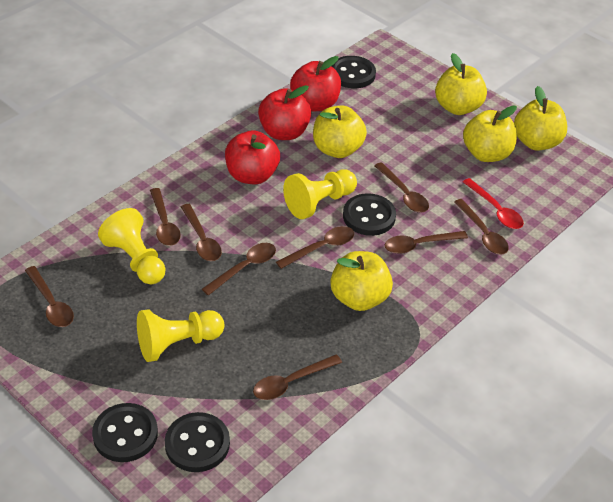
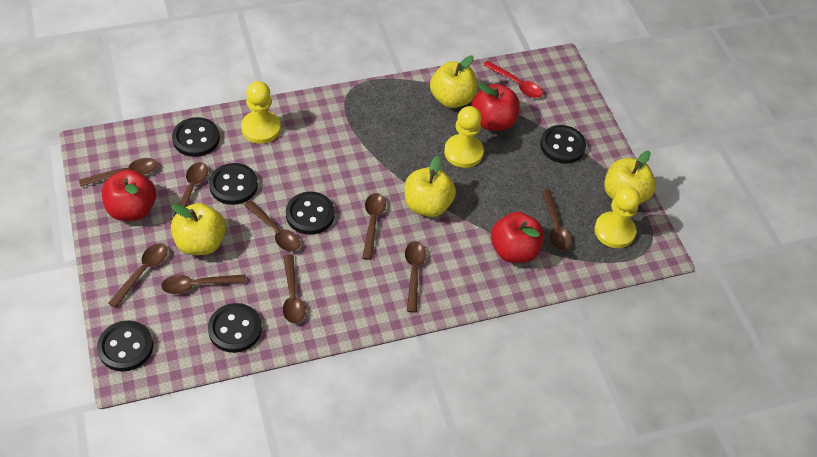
black button: 4 -> 6
yellow apple: 5 -> 4

